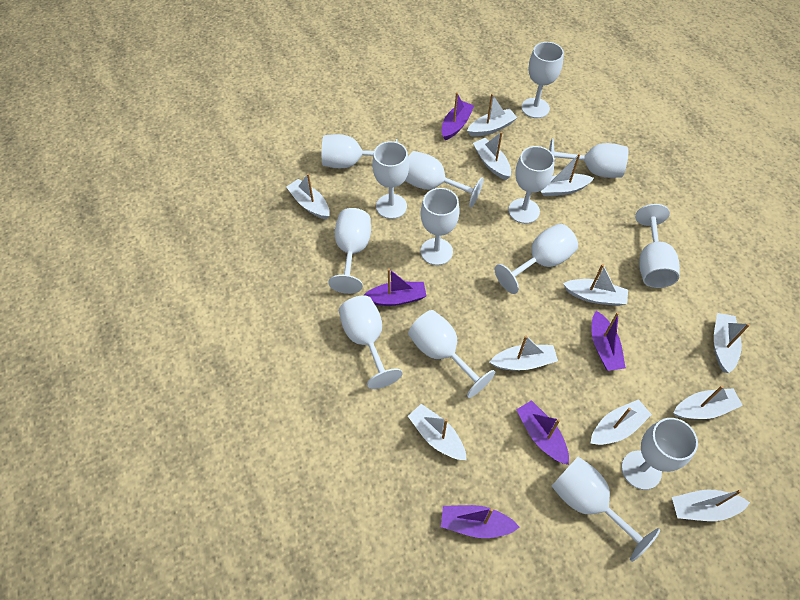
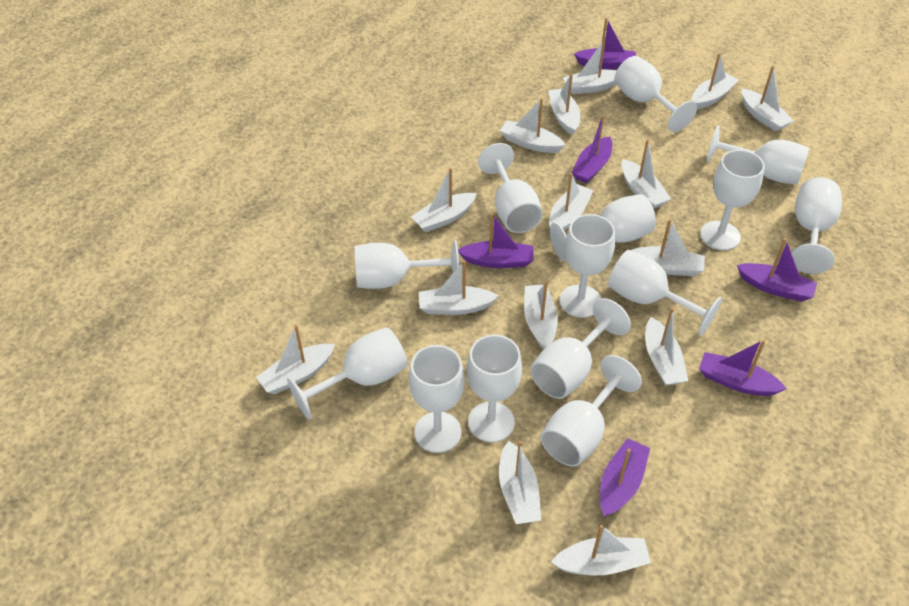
purple boat: 5 -> 6
white boat: 11 -> 15

